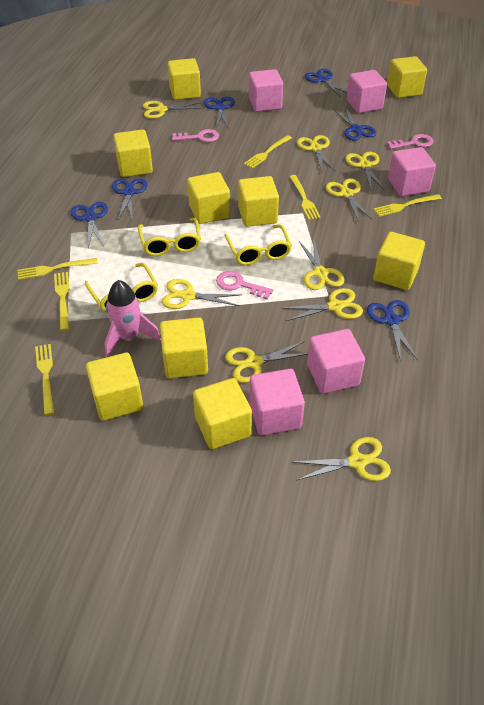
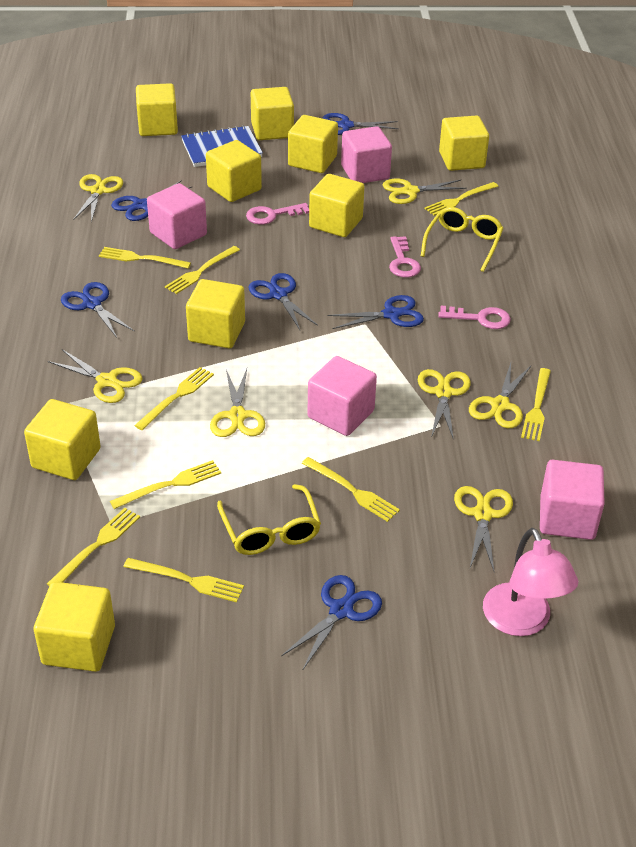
blue notebook: 0 -> 1
pink cube: 5 -> 4
pink lamp: 0 -> 1
pink rocket: 1 -> 0
yellow fork: 6 -> 9
yellow glasses: 3 -> 2
yellow scissors: 9 -> 7

